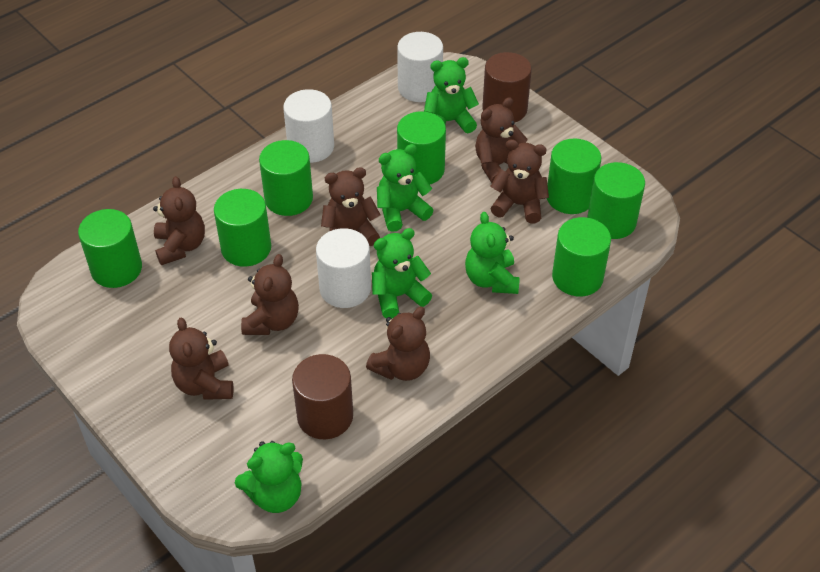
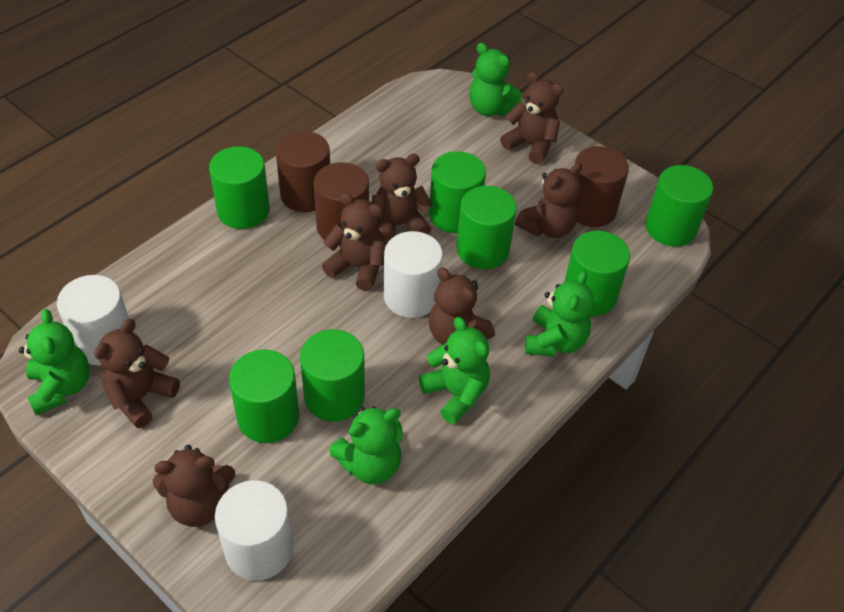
brown cylinder: 2 -> 3

